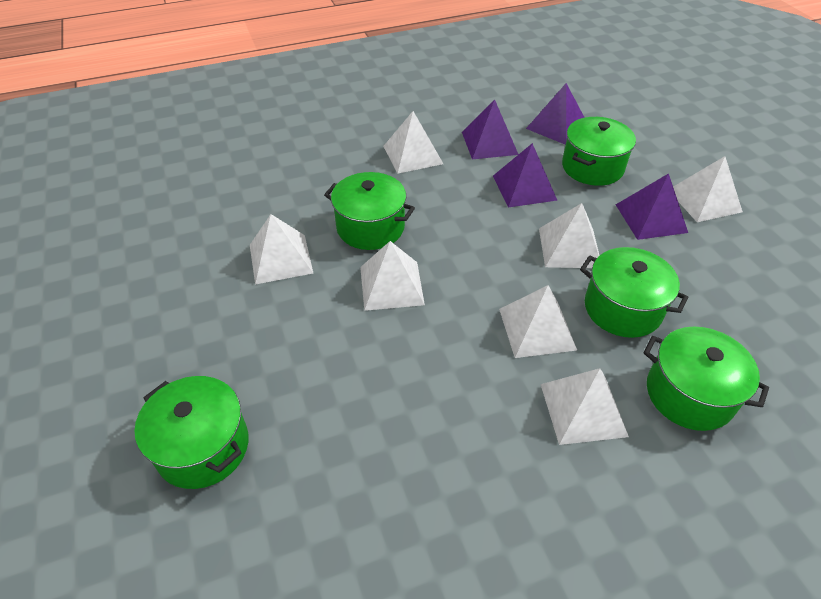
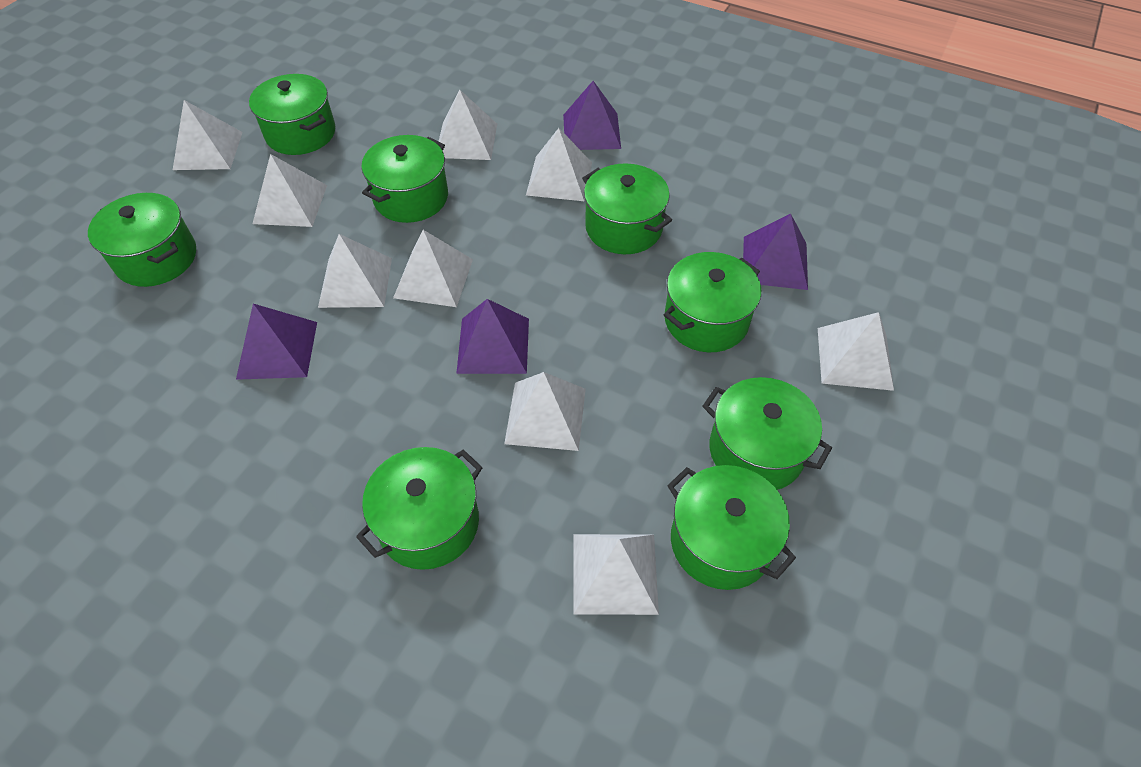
green pot: 5 -> 8
white pyramid: 7 -> 9

